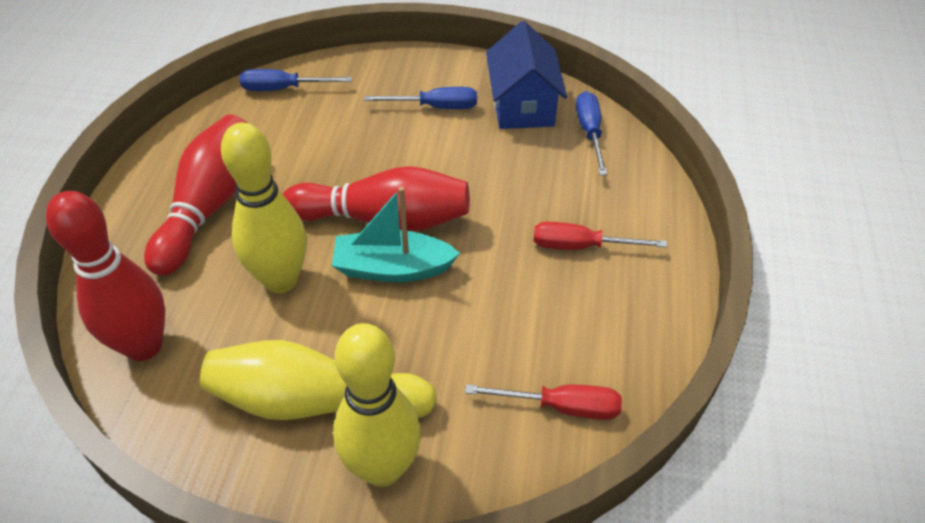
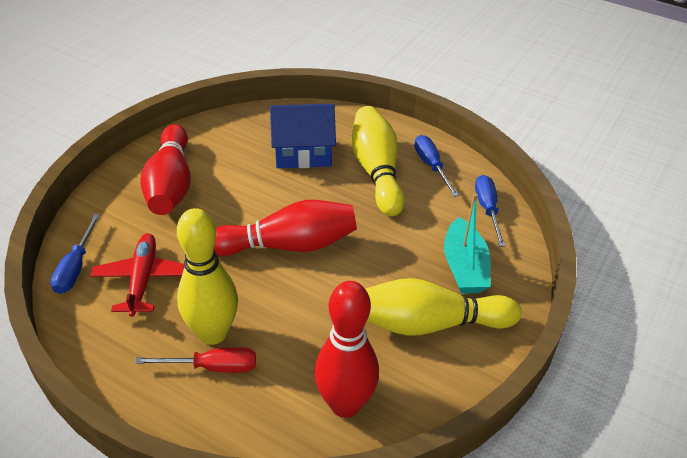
red plane: 0 -> 1
red screwdriver: 2 -> 1

